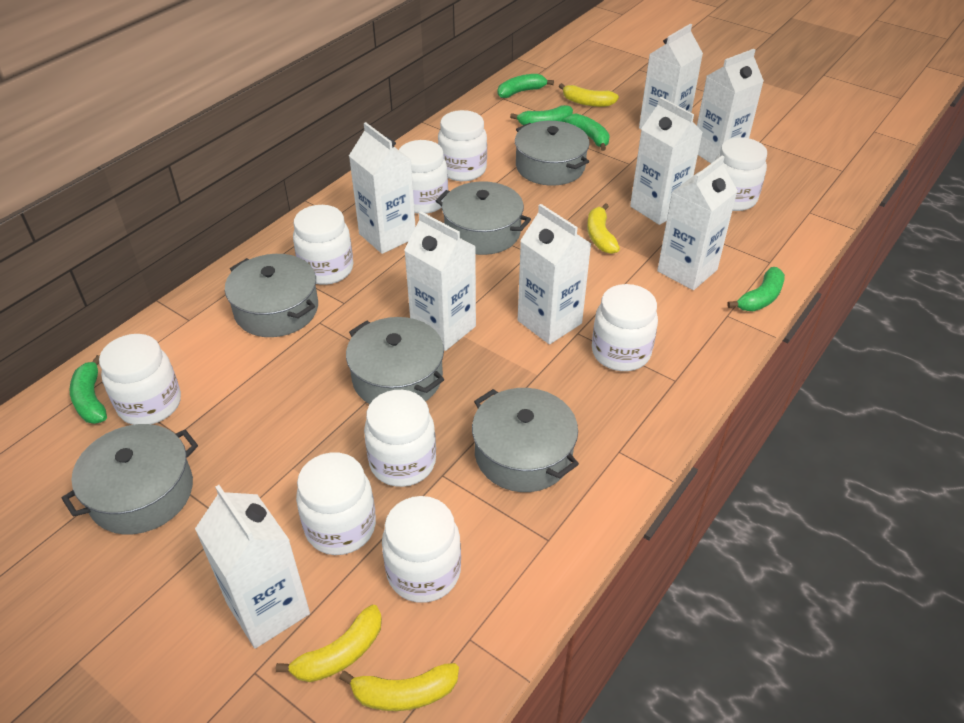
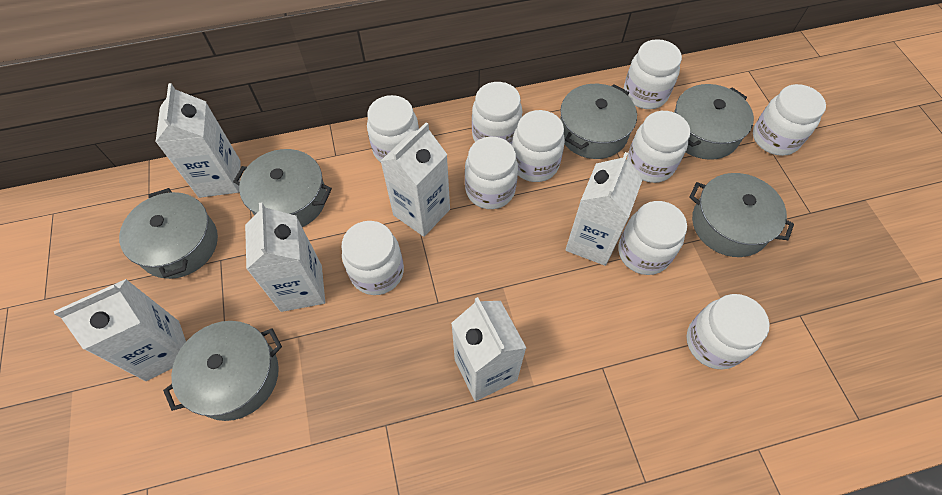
green banana: 5 -> 0
white carton: 8 -> 6
white jar: 9 -> 10
yellow banana: 4 -> 0

